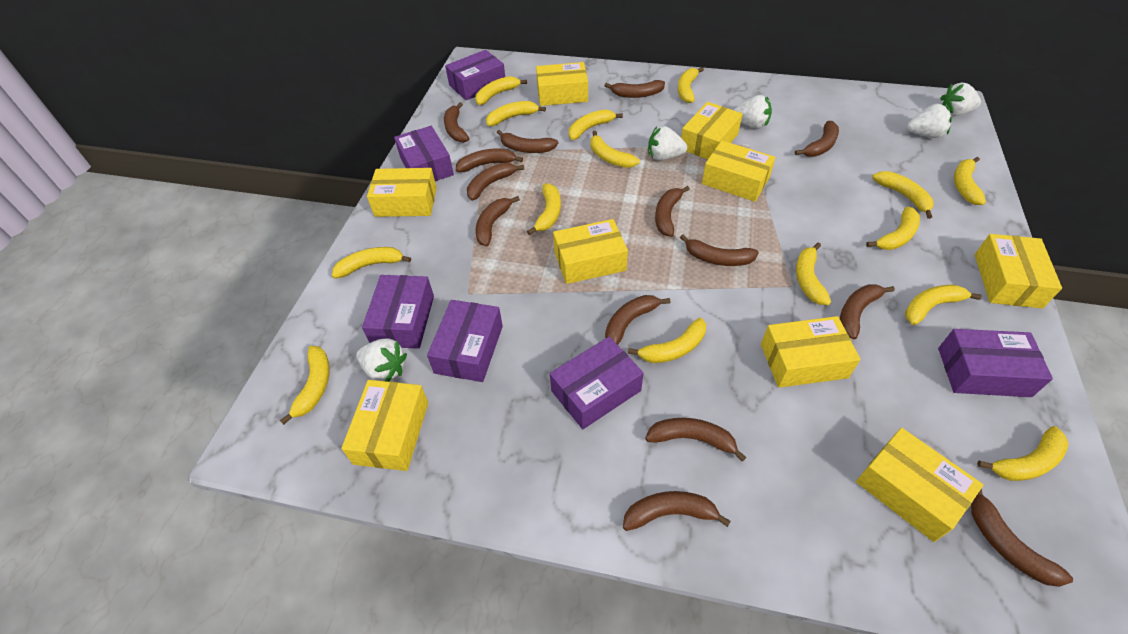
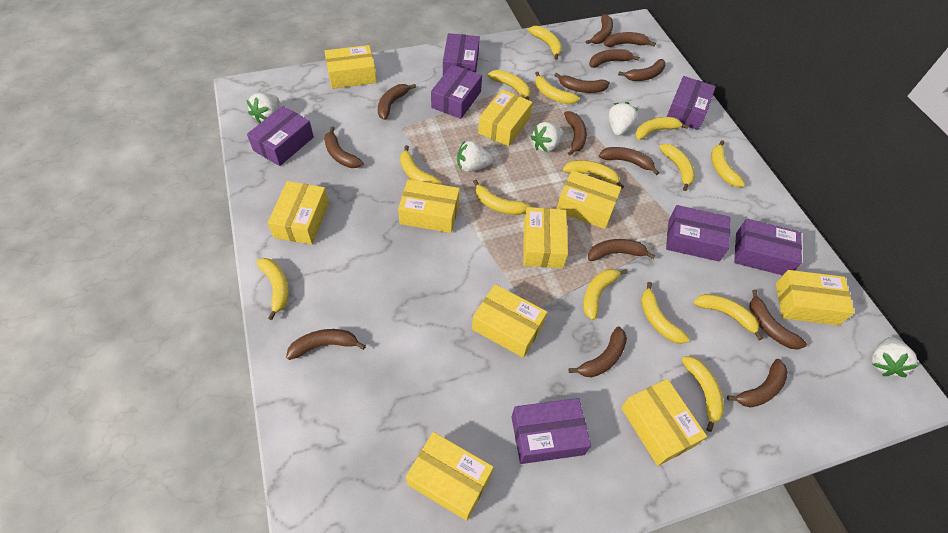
purple box: 6 -> 7
yellow banana: 15 -> 14
yellow box: 9 -> 10

